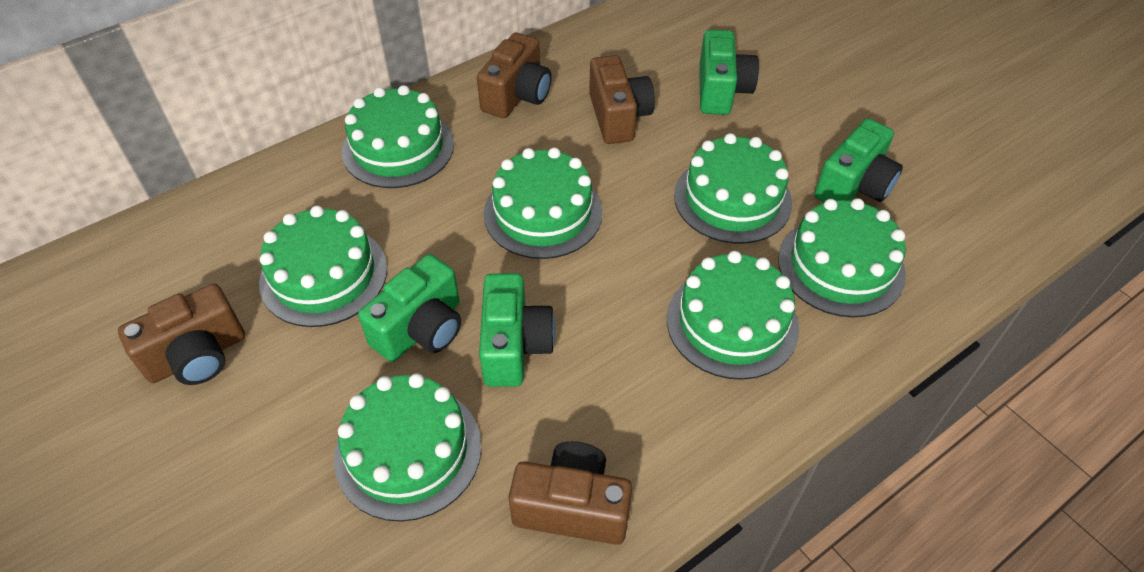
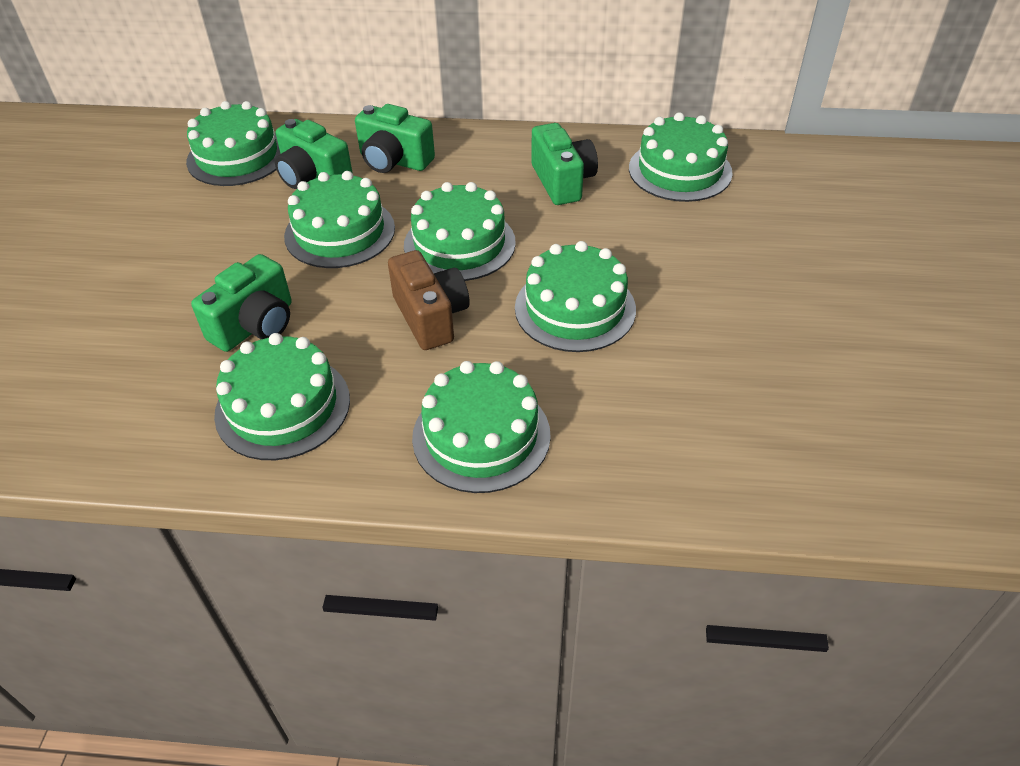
brown camera: 4 -> 1

